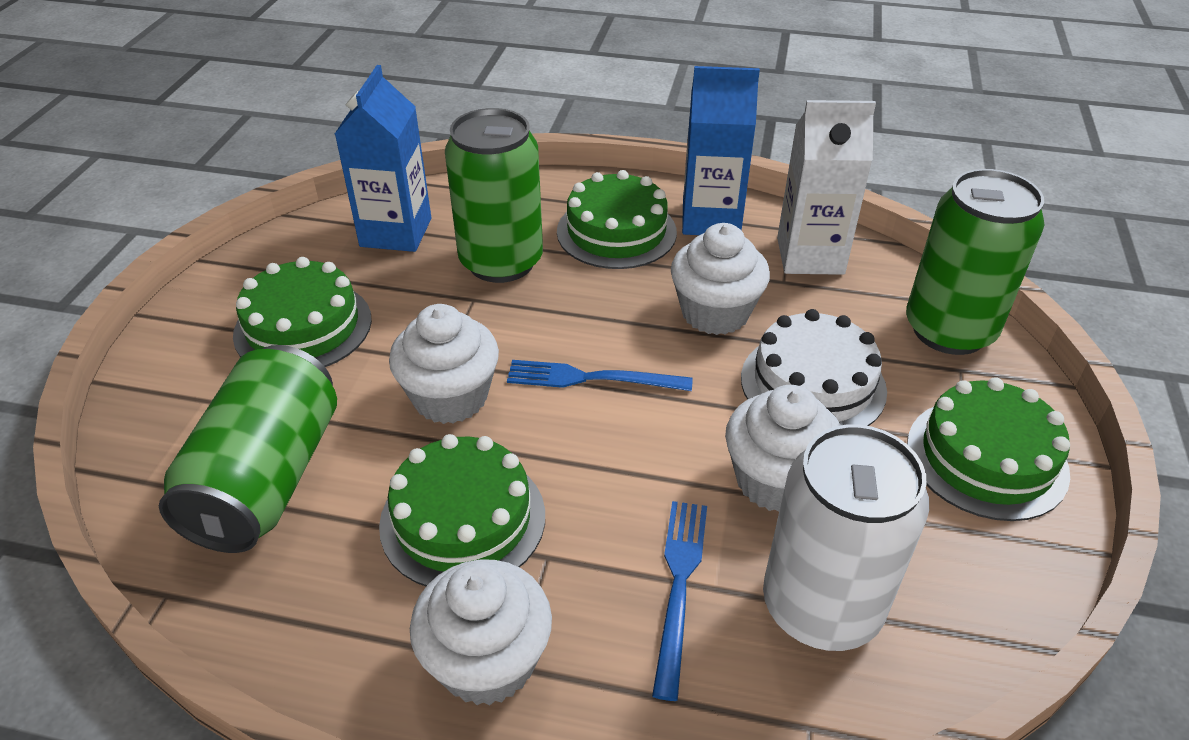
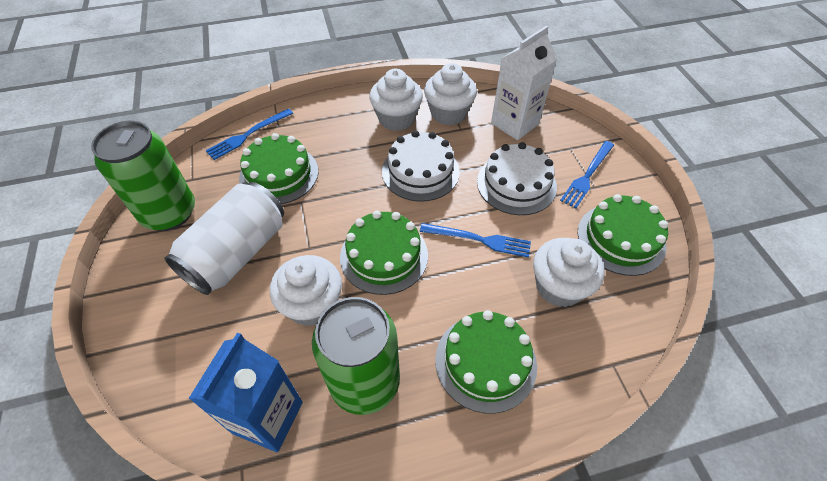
blue carton: 2 -> 1
blue fork: 2 -> 3
green can: 3 -> 2
white cake: 1 -> 2

